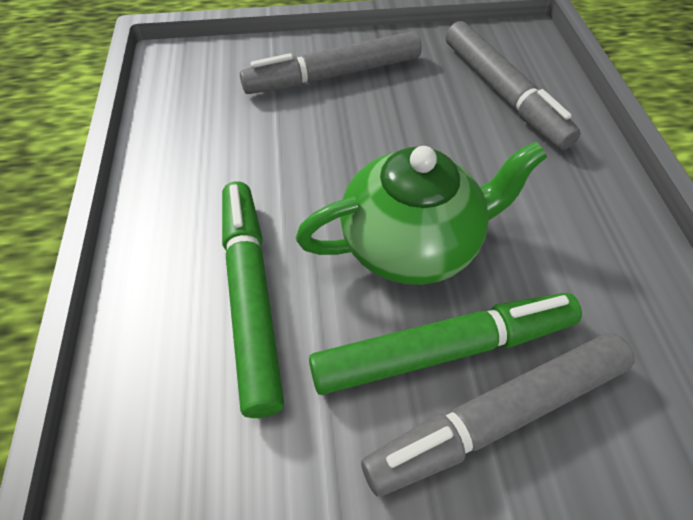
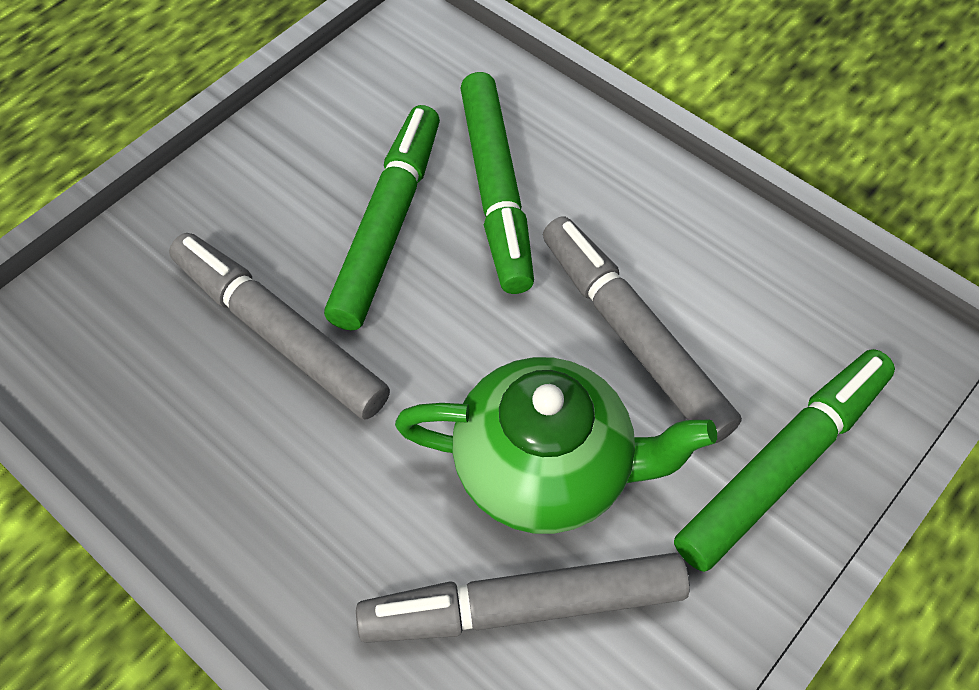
green marker: 2 -> 3

